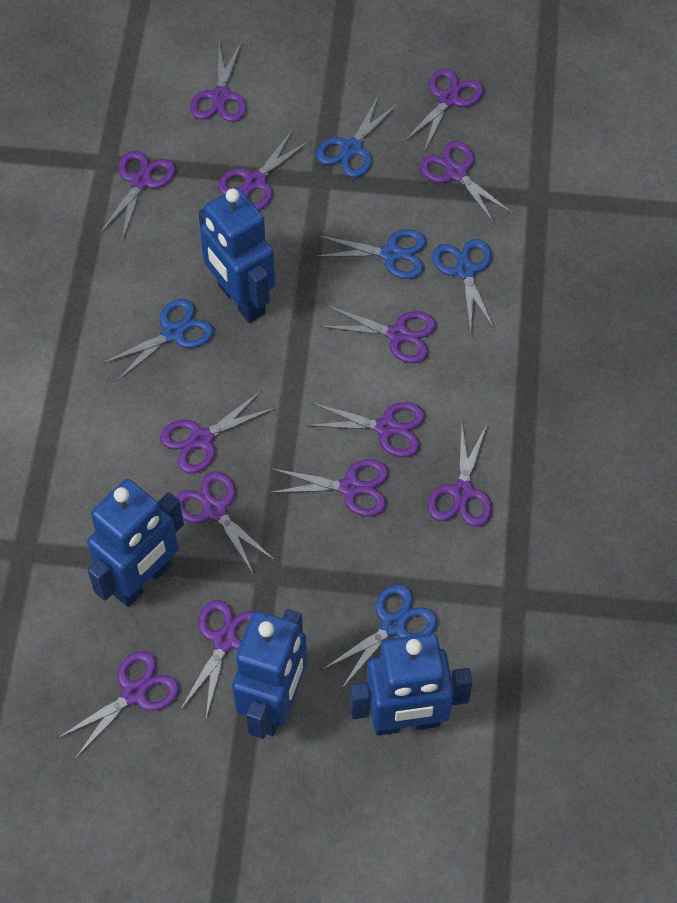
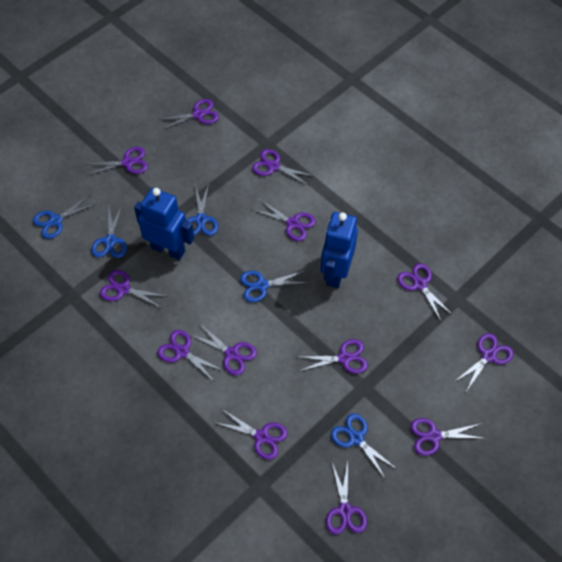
blue robot: 4 -> 2

